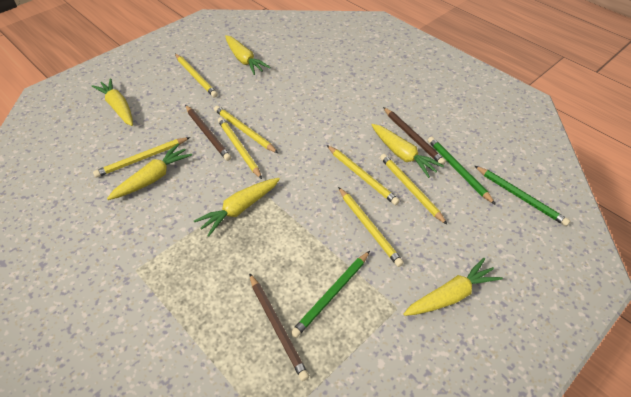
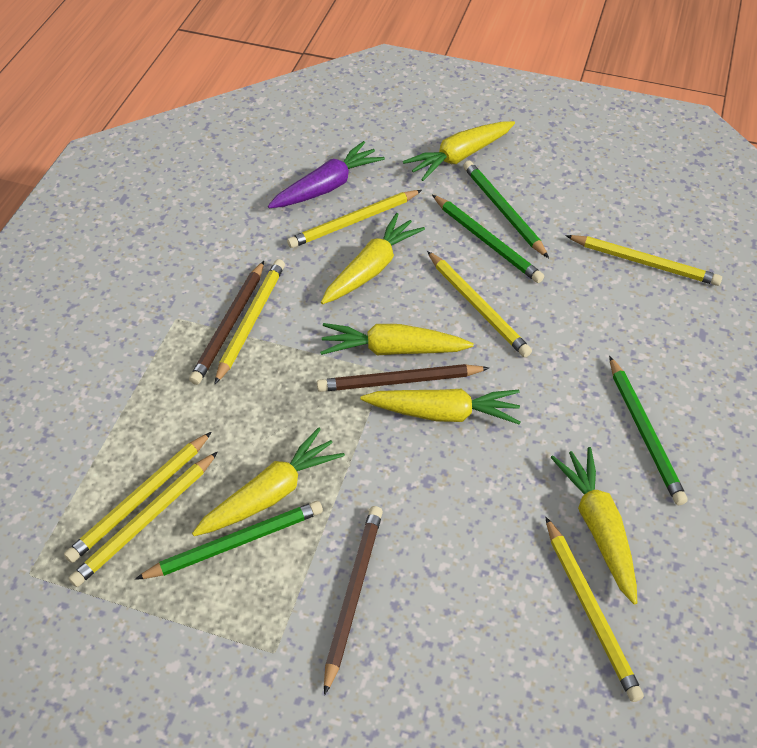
green pencil: 3 -> 4
purple carrot: 0 -> 1

